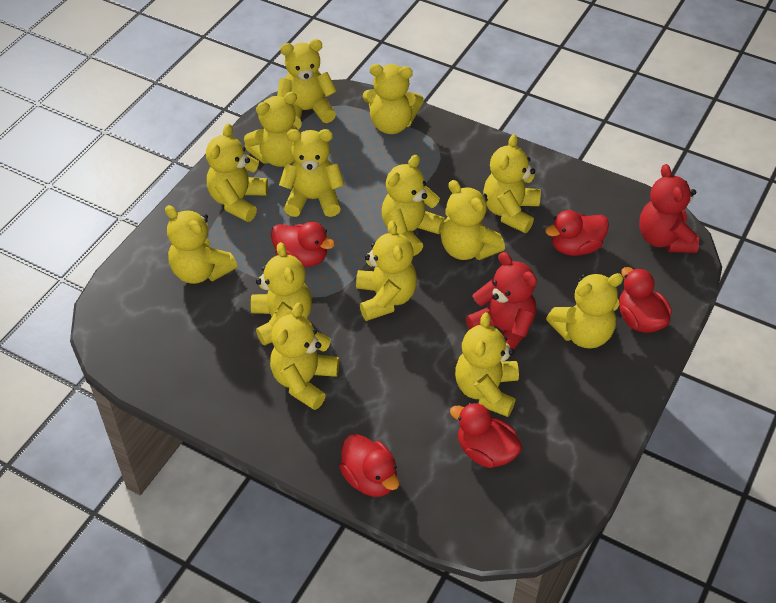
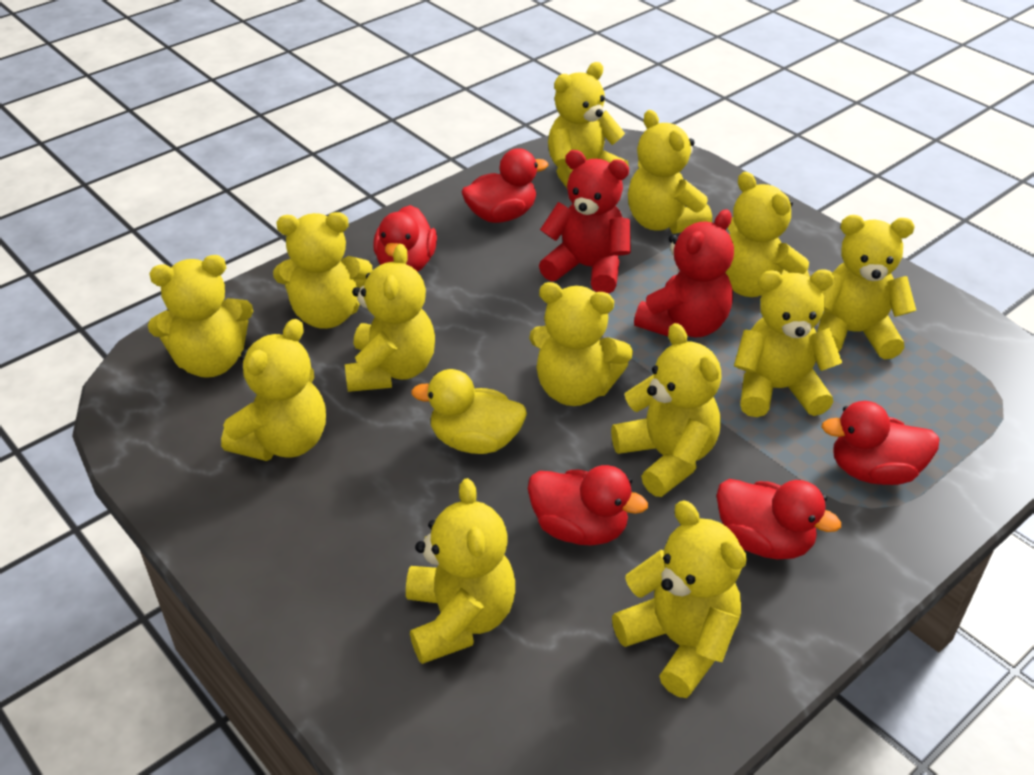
yellow duck: 0 -> 1
yellow teddy bear: 14 -> 13

